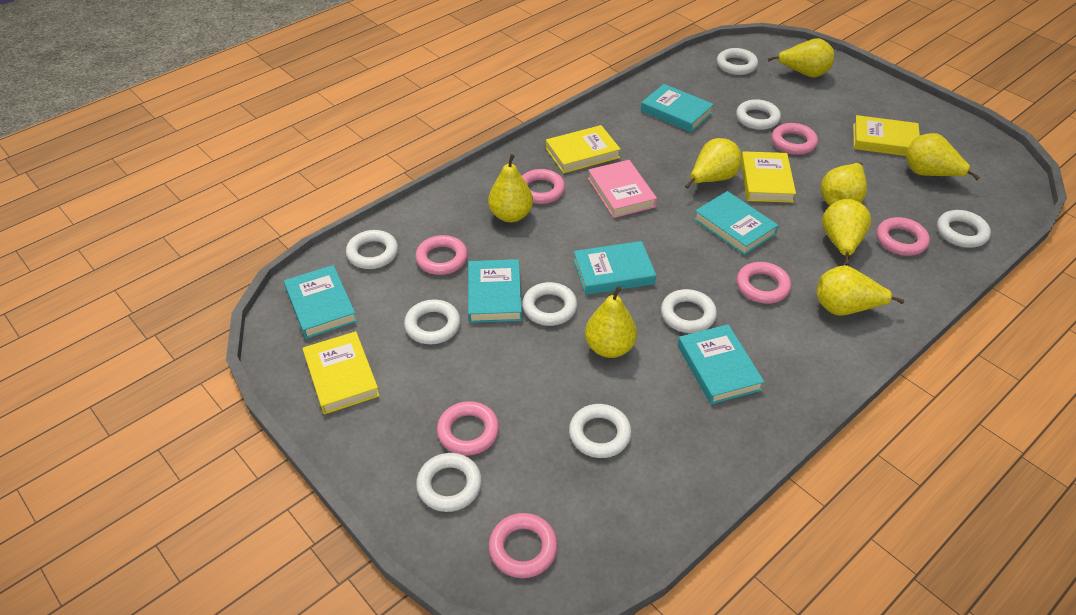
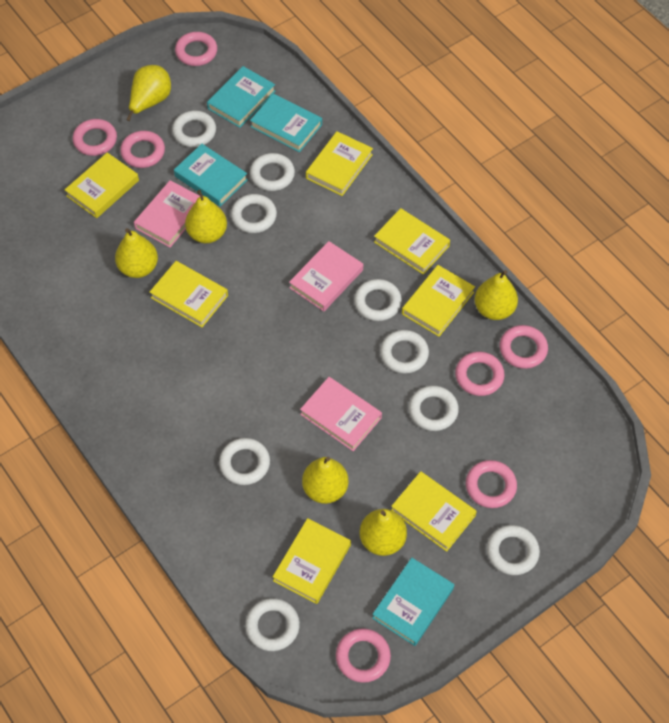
pink book: 1 -> 3
turquoise book: 6 -> 4
yellow book: 4 -> 7
yellow pear: 8 -> 6

